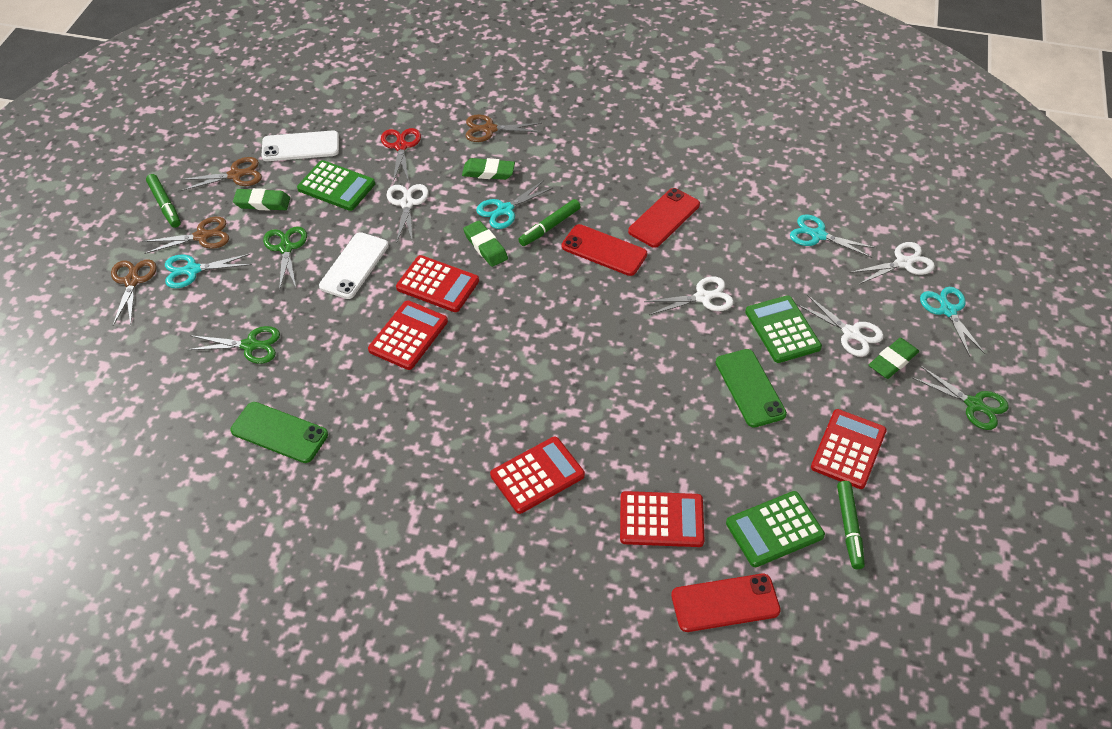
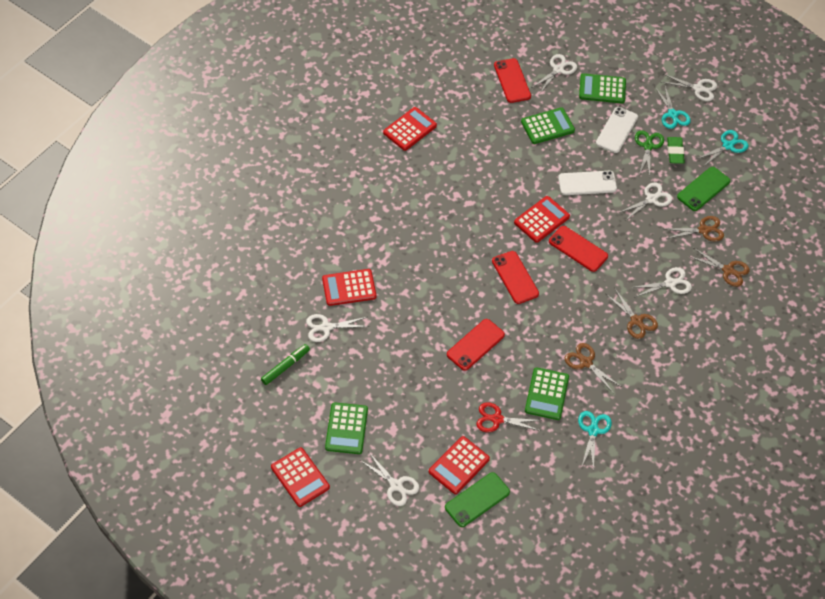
green calculator: 3 -> 4
green eraser: 4 -> 1
green marker: 3 -> 1
green scissors: 3 -> 1
red phone: 3 -> 4
turquoise scissors: 4 -> 3
white scissors: 4 -> 6

